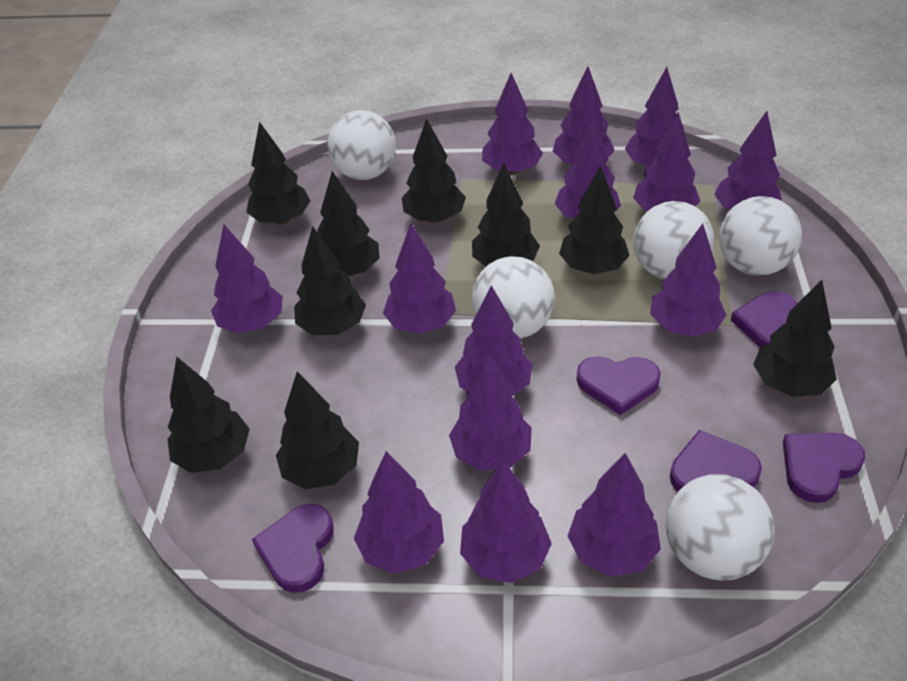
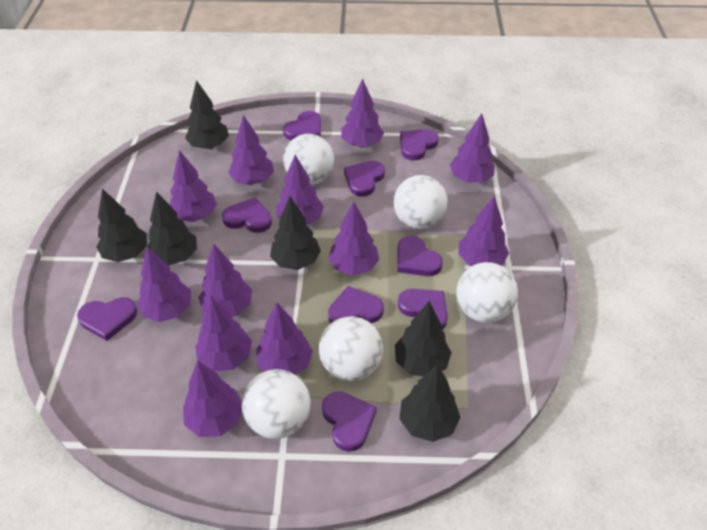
black tree: 9 -> 6
purple heart: 5 -> 9
purple tree: 14 -> 12

